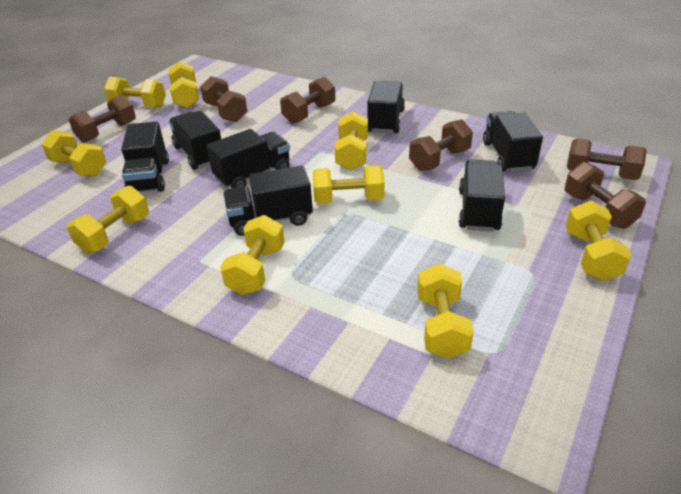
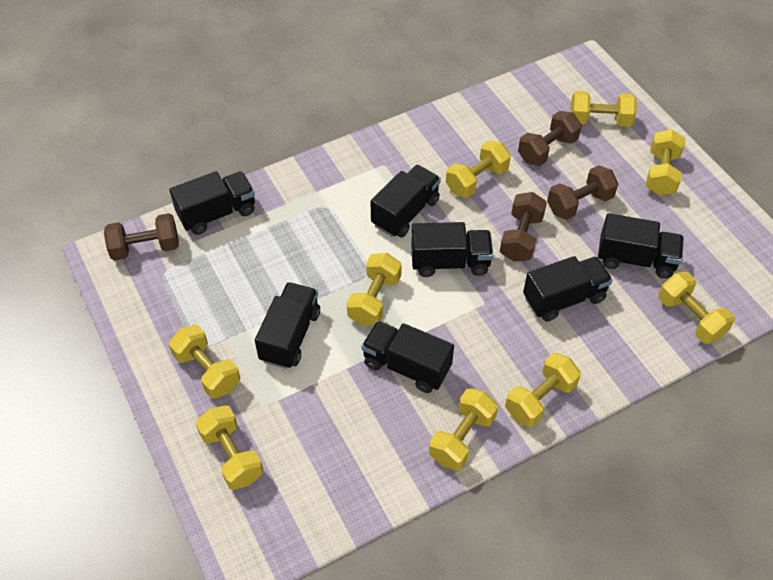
brown dumbbell: 6 -> 4

